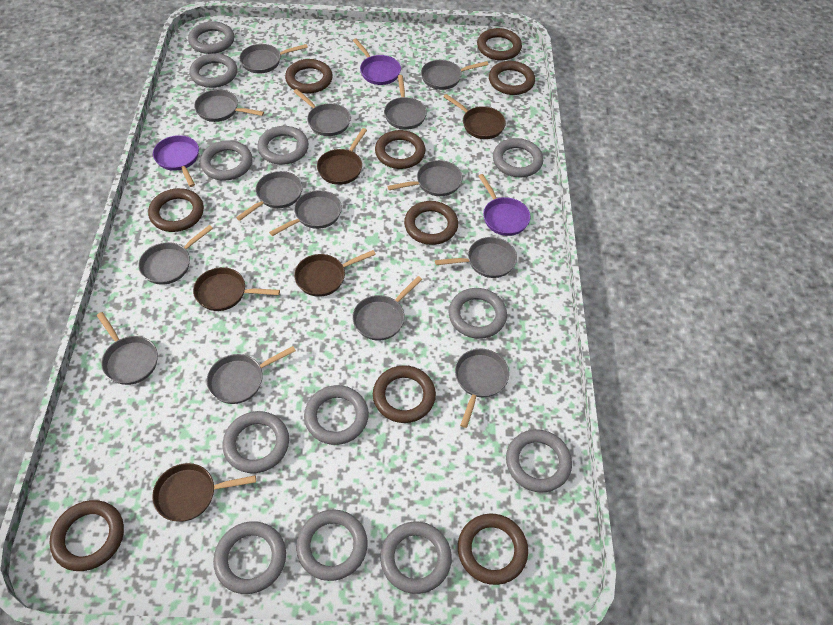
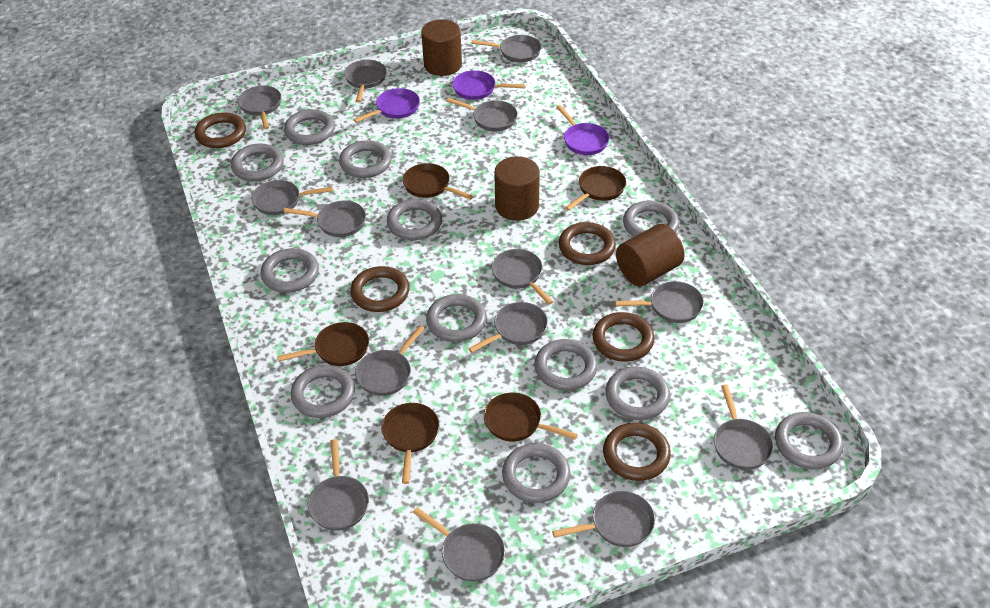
brown cylinder: 0 -> 3
brown ring: 9 -> 5

